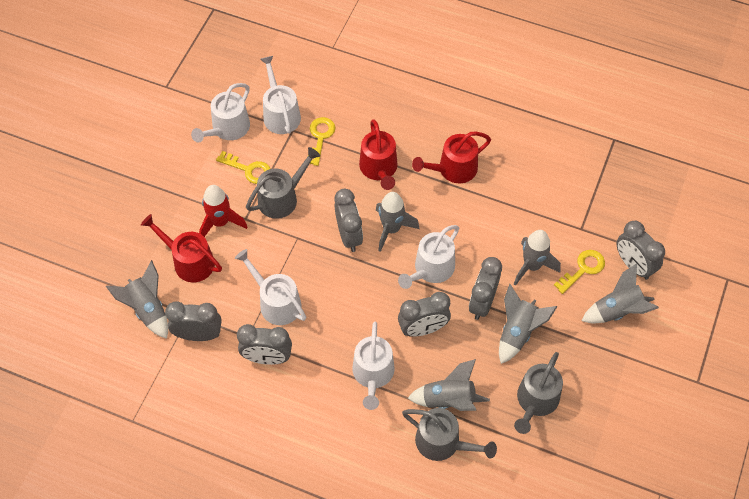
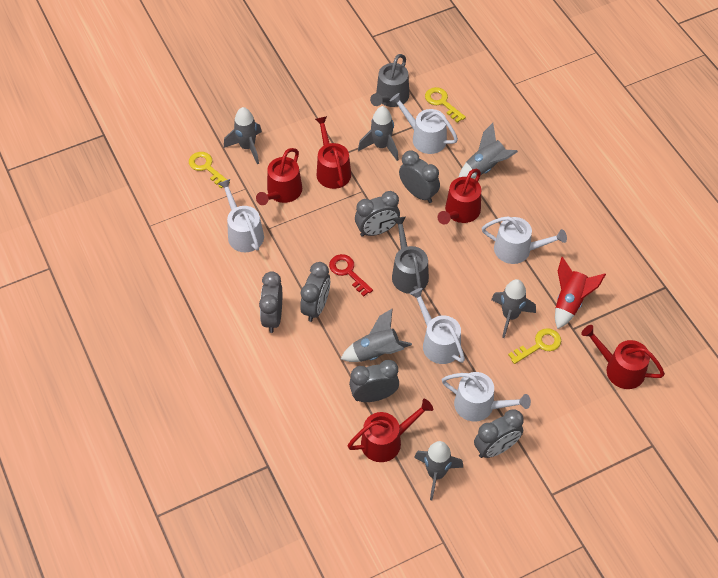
grey watering can: 3 -> 2
red key: 0 -> 1
red watering can: 3 -> 5

